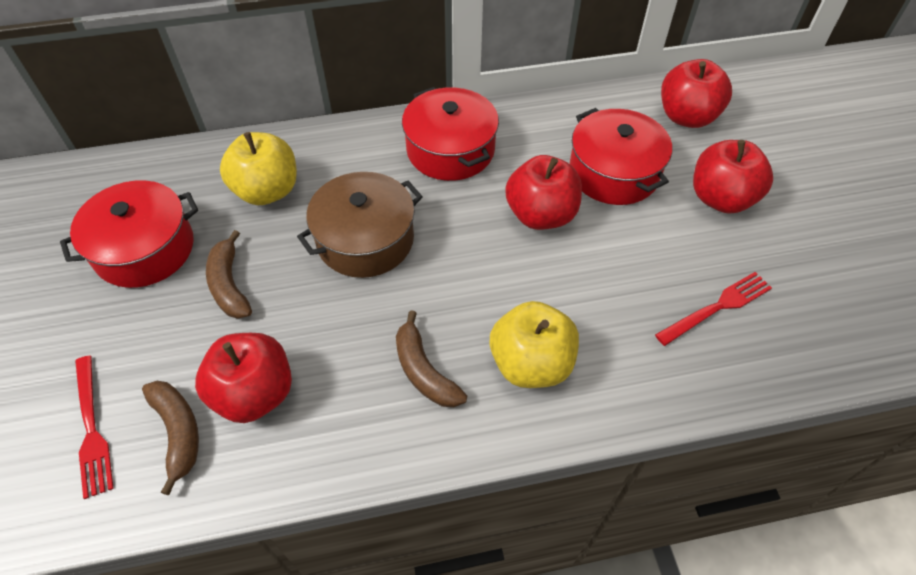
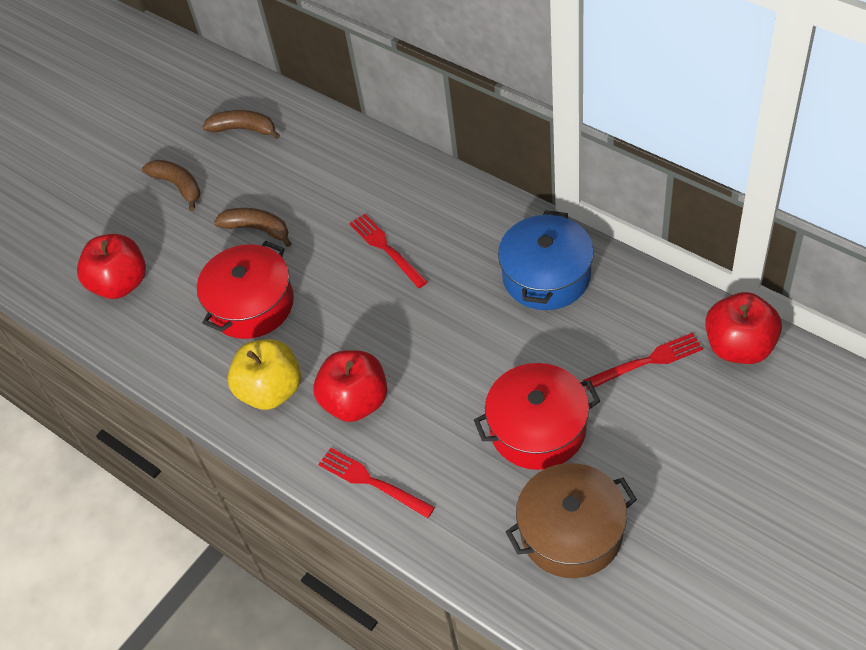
blue pot: 0 -> 1
red apple: 4 -> 3
red fork: 2 -> 3
red pot: 3 -> 2
yellow apple: 2 -> 1

